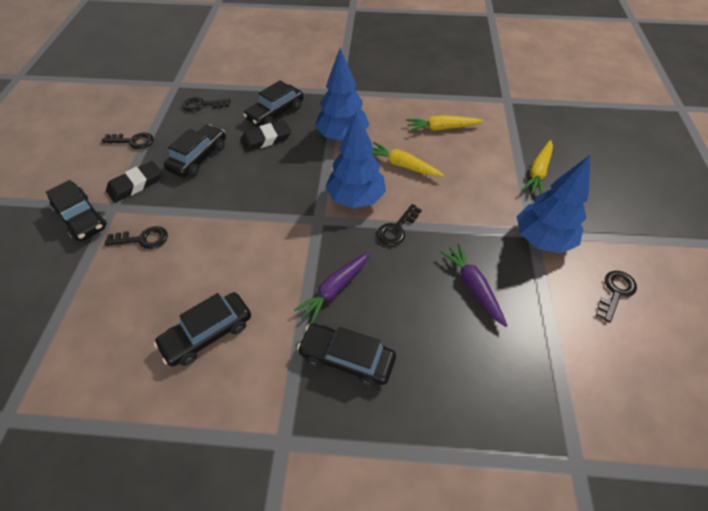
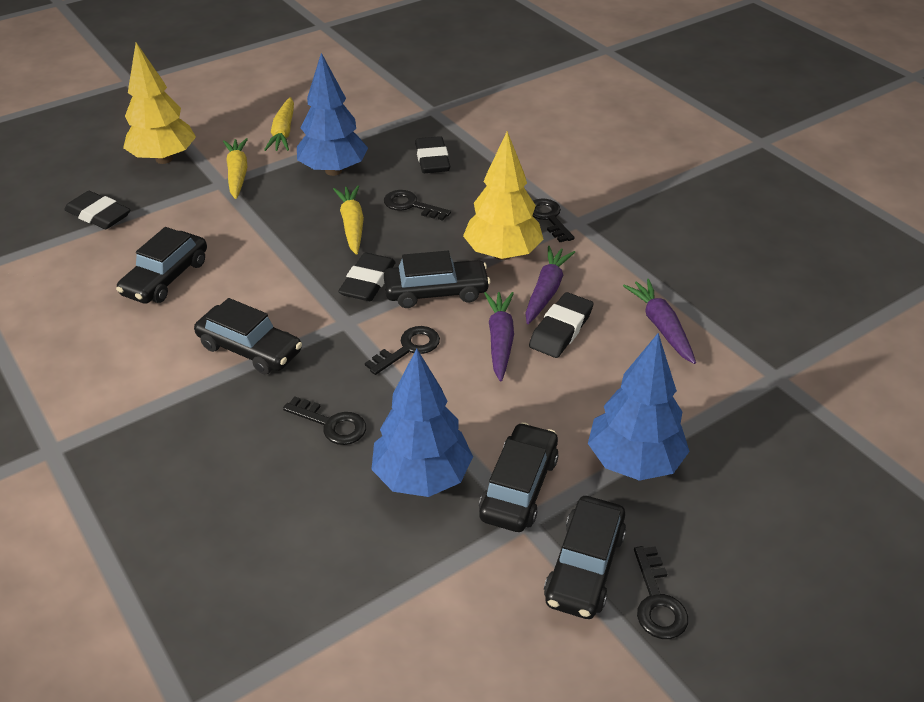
black eraser: 2 -> 4
purple carrot: 2 -> 3
yellow tree: 0 -> 2

